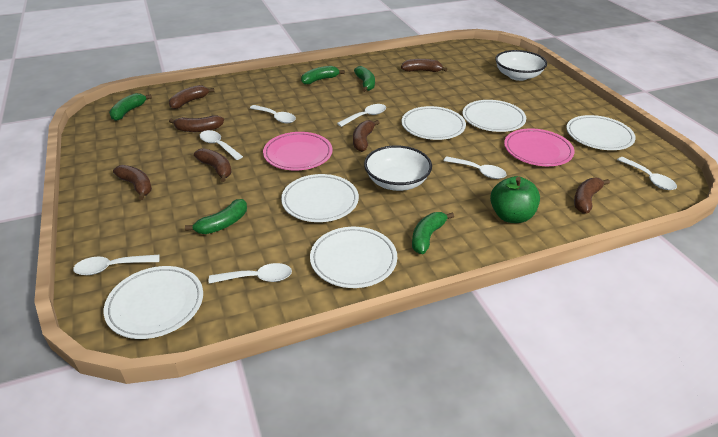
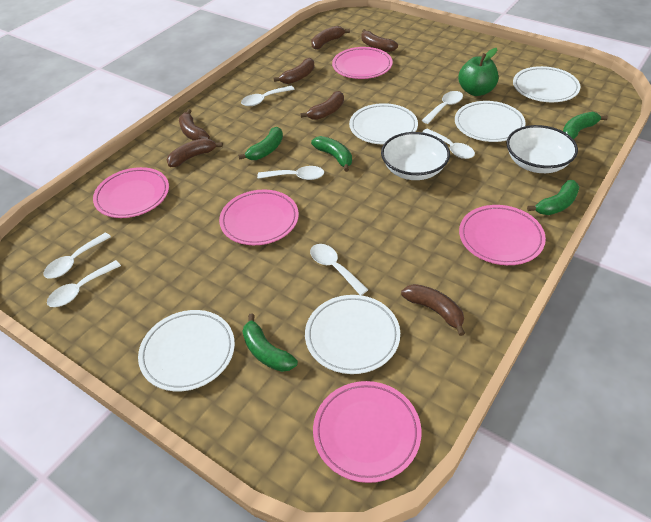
pink plate: 2 -> 5
white plate: 6 -> 5

